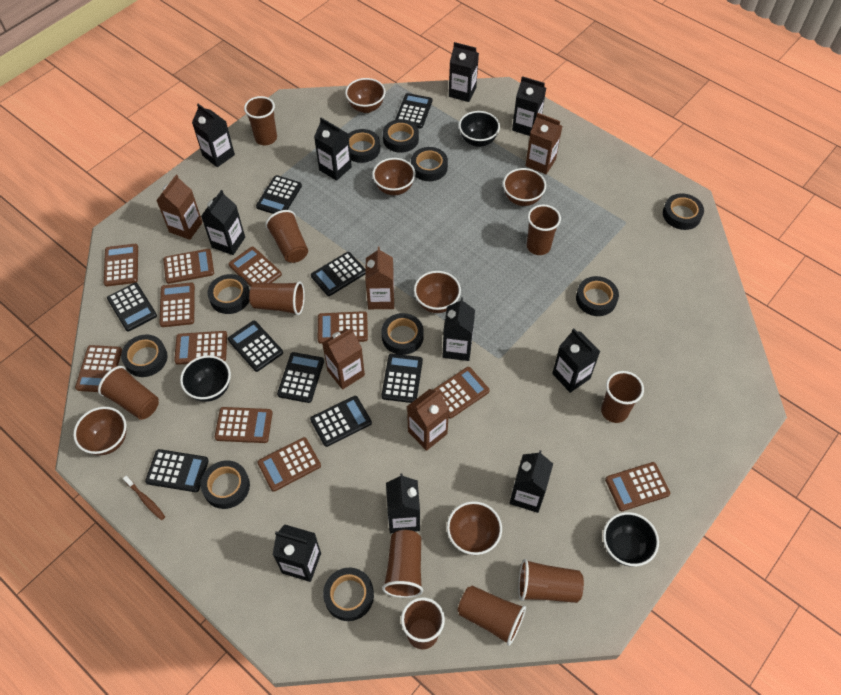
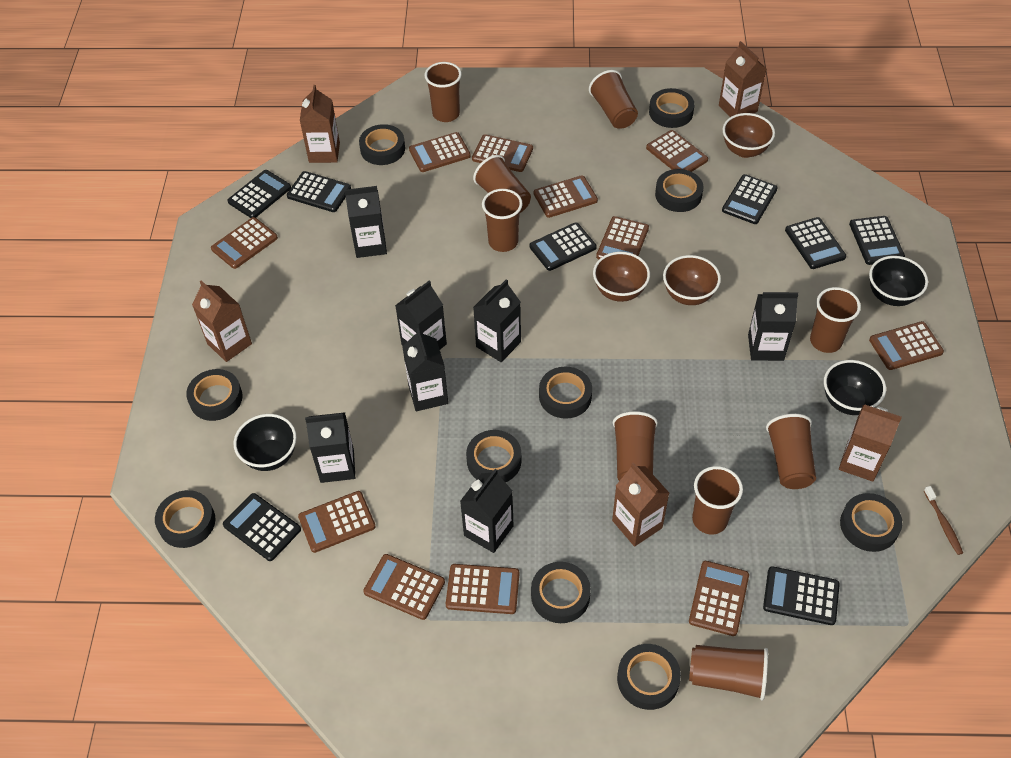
black calculator: 9 -> 8
black carton: 10 -> 7
brown bowl: 6 -> 3
brown cup: 10 -> 9

